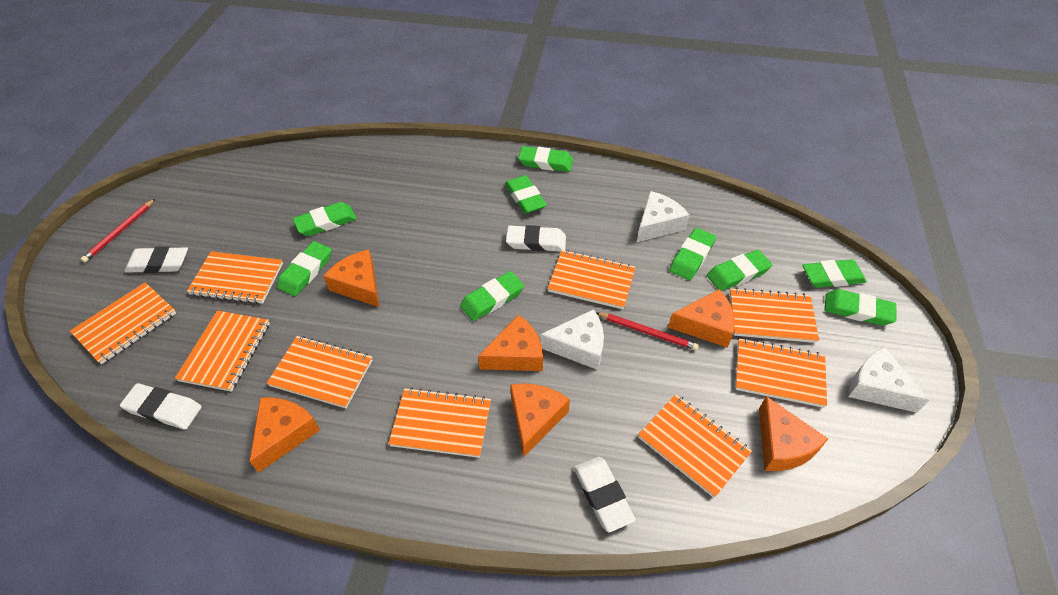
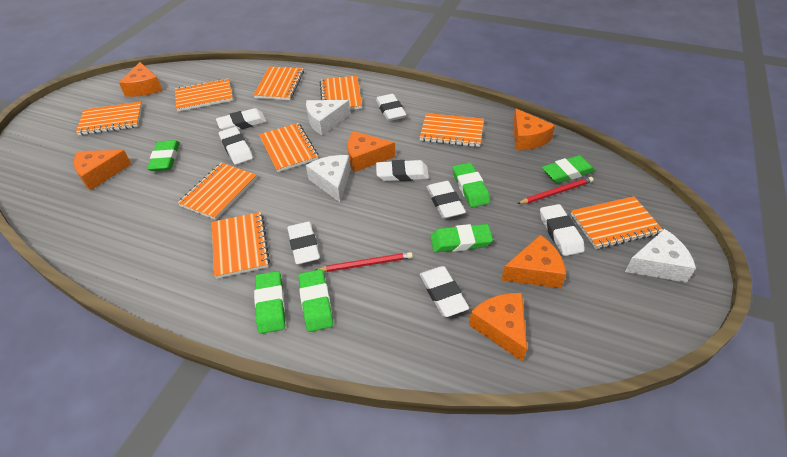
green eraser: 9 -> 6
white eraser: 4 -> 8

